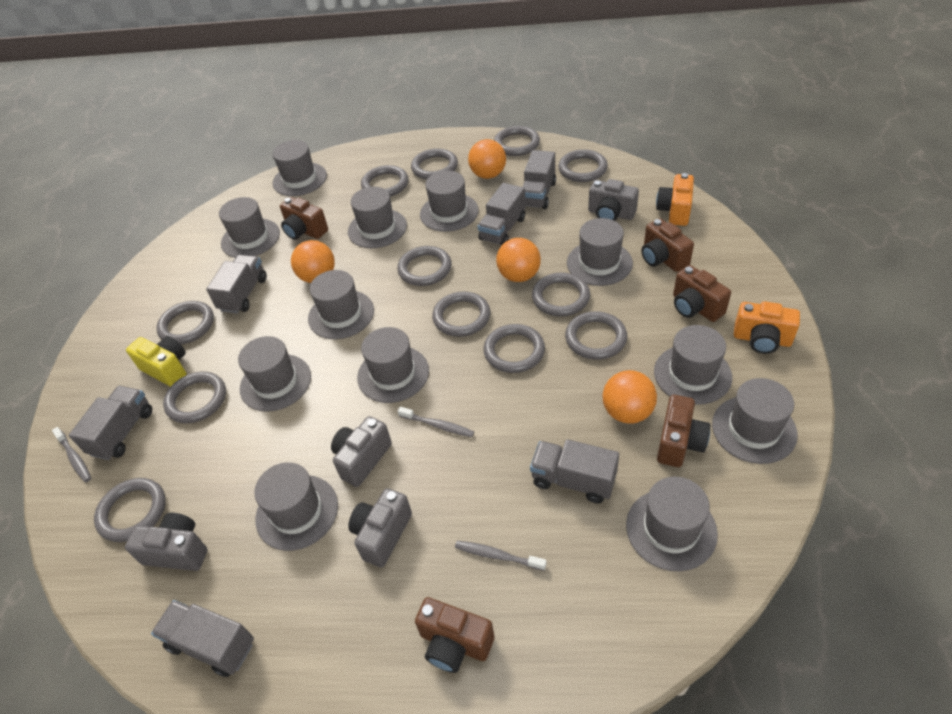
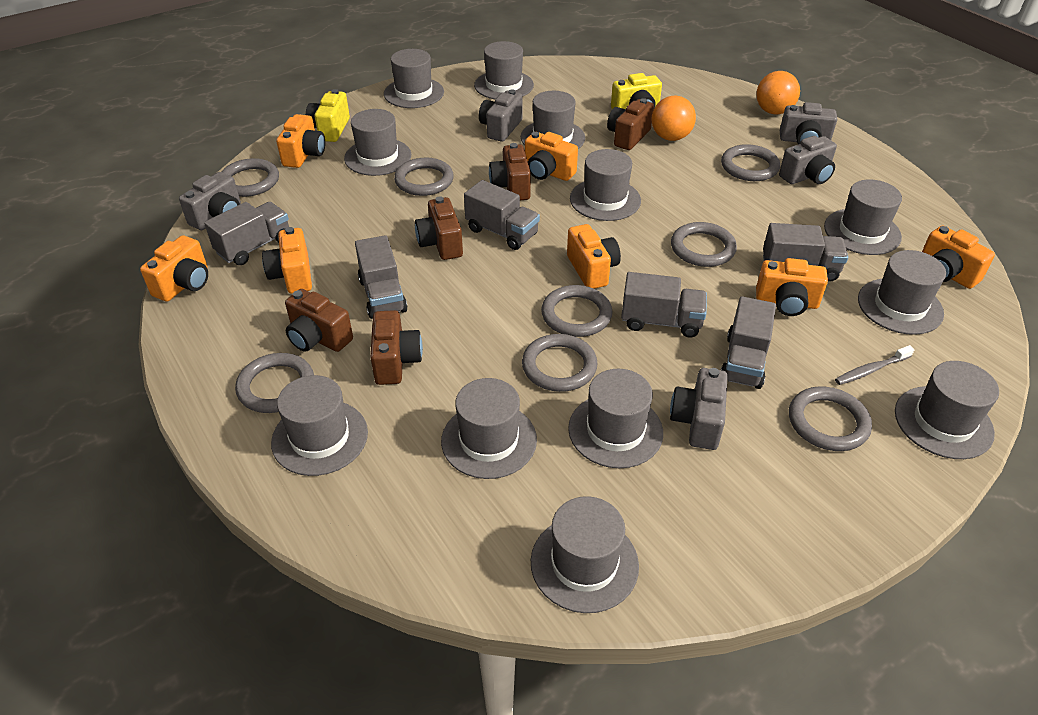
grey camera: 4 -> 5
grey ring: 12 -> 8
grey toothbrush: 3 -> 1
orange ball: 4 -> 2
orange camera: 2 -> 7
yellow camera: 1 -> 2

